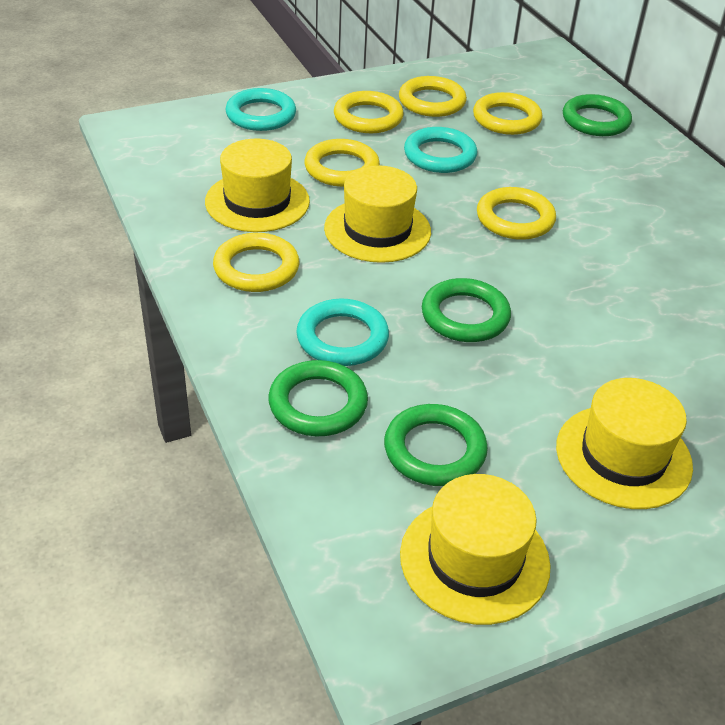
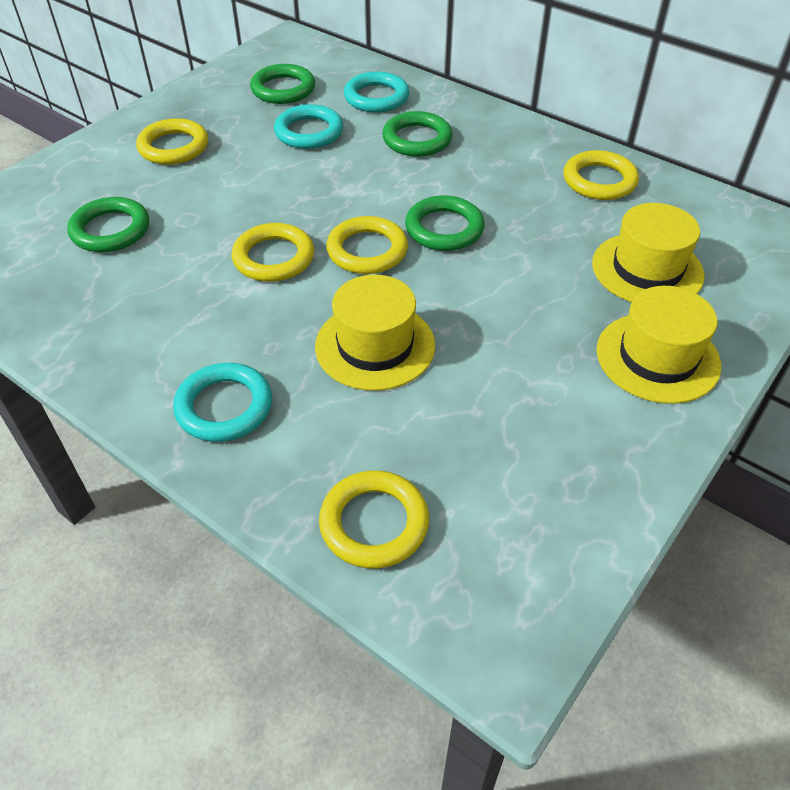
yellow hat: 4 -> 3
yellow ring: 6 -> 5

